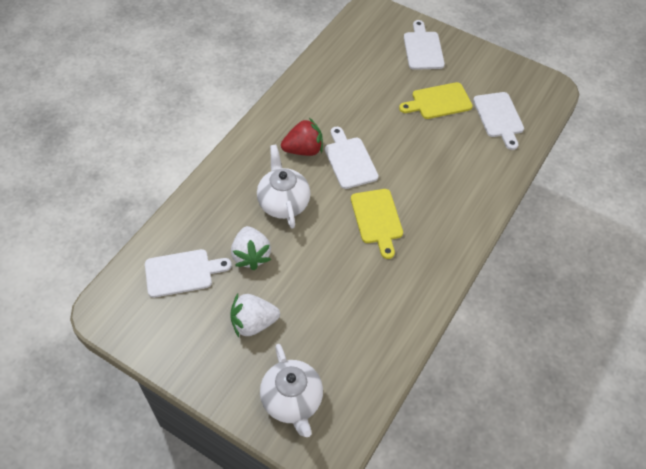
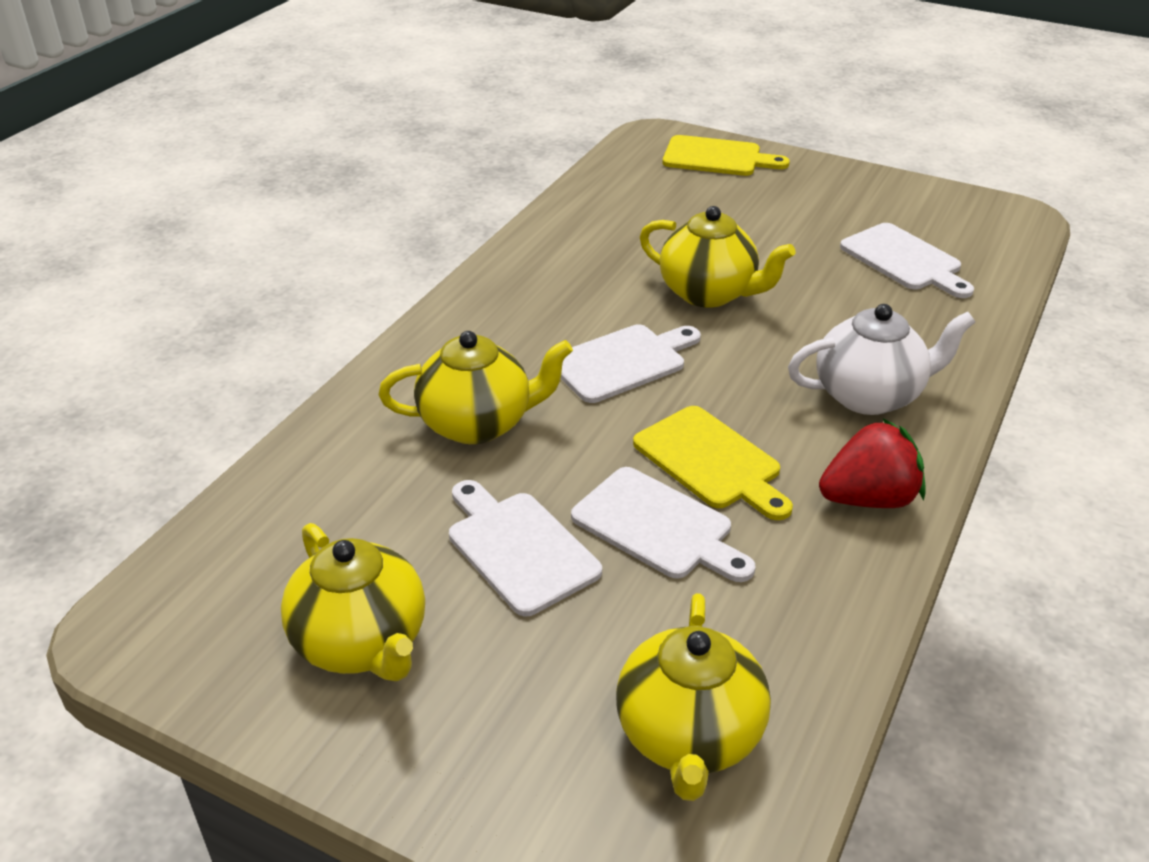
white strawberry: 2 -> 0
white teapot: 2 -> 1
yellow teapot: 0 -> 4

